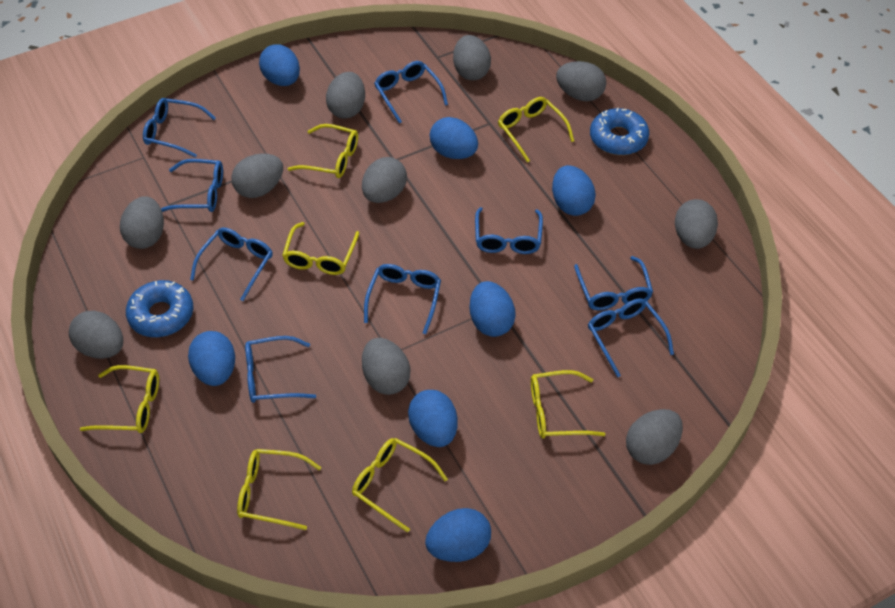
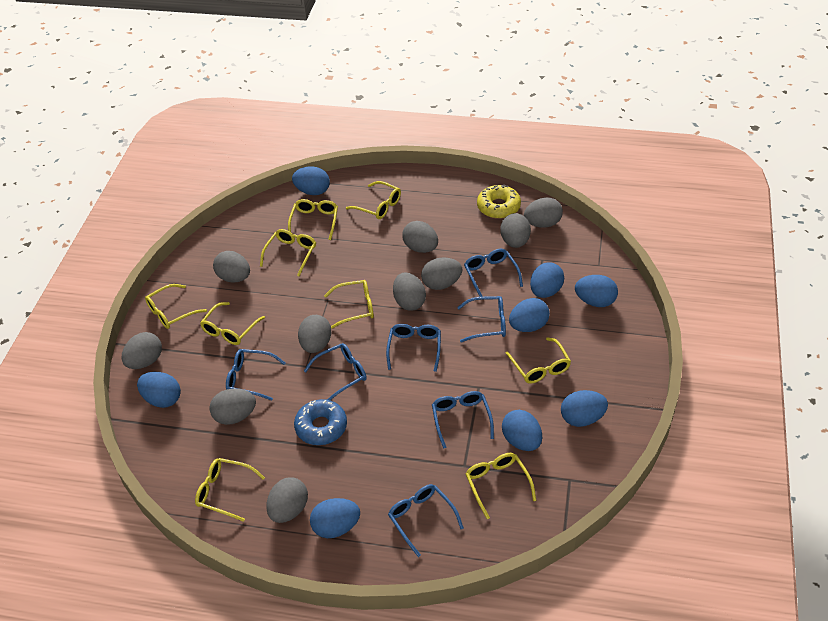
blue donut: 2 -> 1
blue egg: 7 -> 8
blue glasses: 9 -> 7
yellow donut: 0 -> 1
yellow glasses: 7 -> 9

